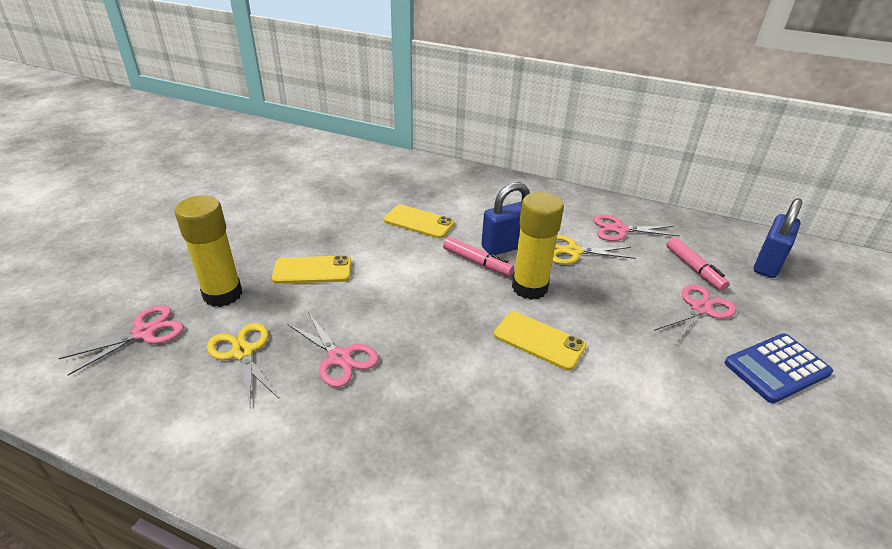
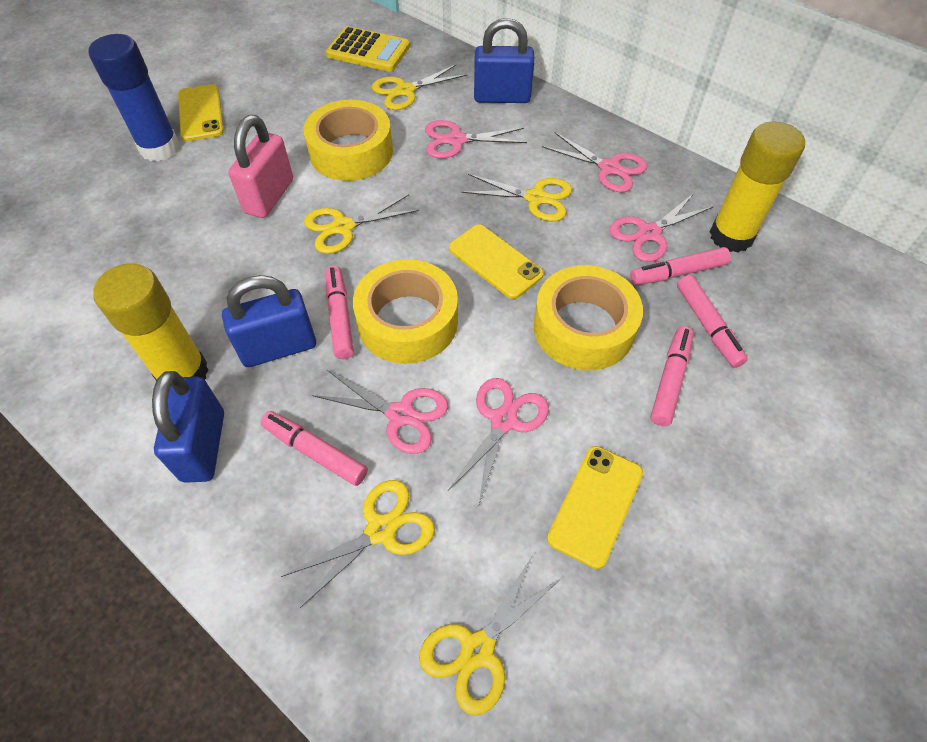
blue calculator: 1 -> 0
blue glue stick: 0 -> 1
blue padlock: 2 -> 3
pink marker: 2 -> 5
pink padlock: 0 -> 1
pink scissors: 4 -> 5
yellow calculator: 0 -> 1
yellow scissors: 2 -> 5
yellow tape: 0 -> 3

